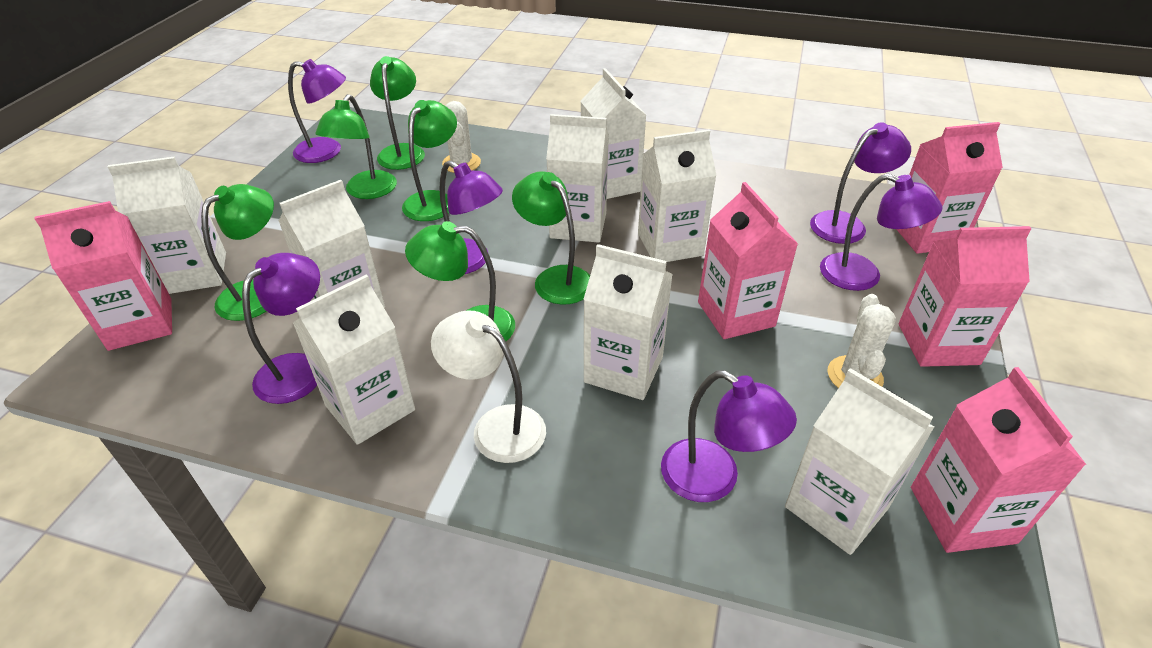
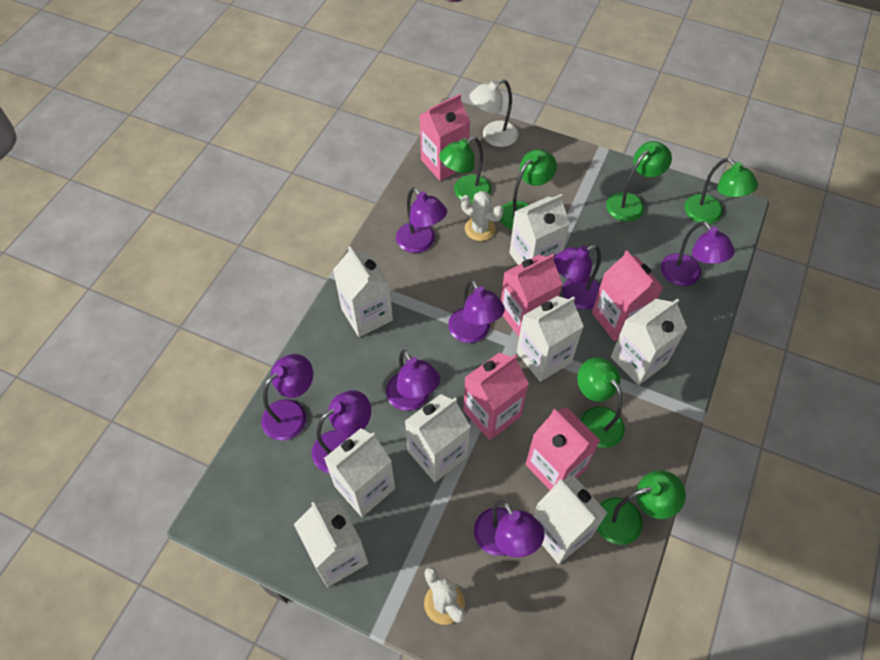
purple lamp: 6 -> 8

